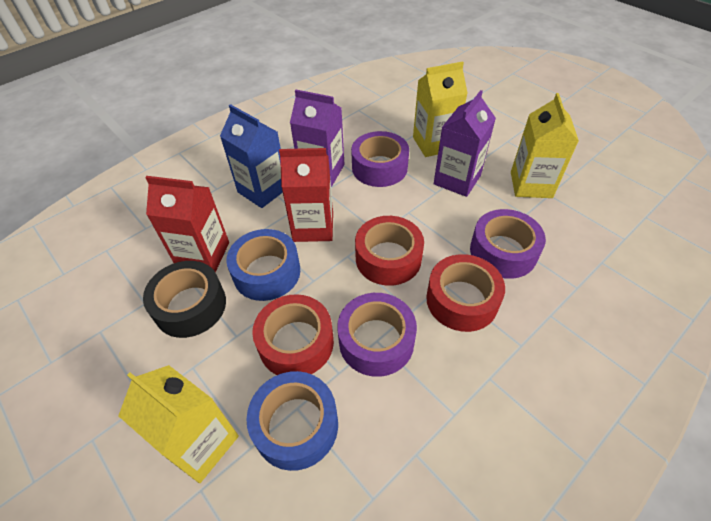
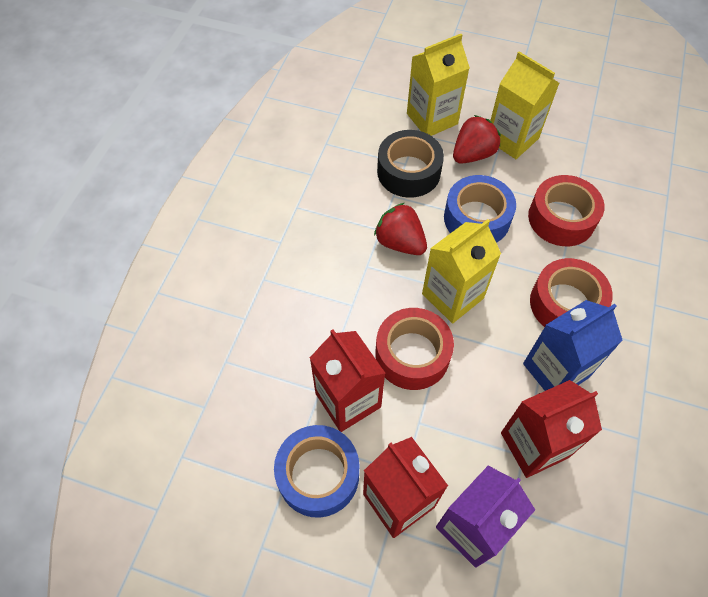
purple carton: 2 -> 1
purple tape: 3 -> 0
red carton: 2 -> 3
red strawberry: 0 -> 2

